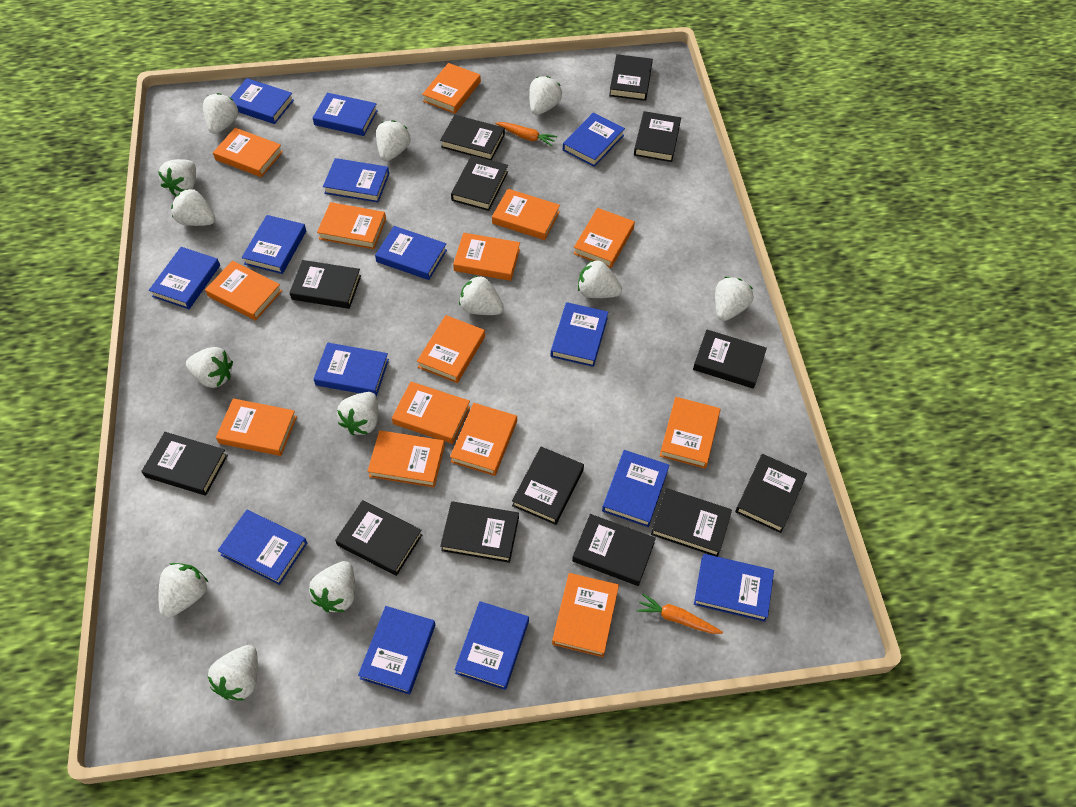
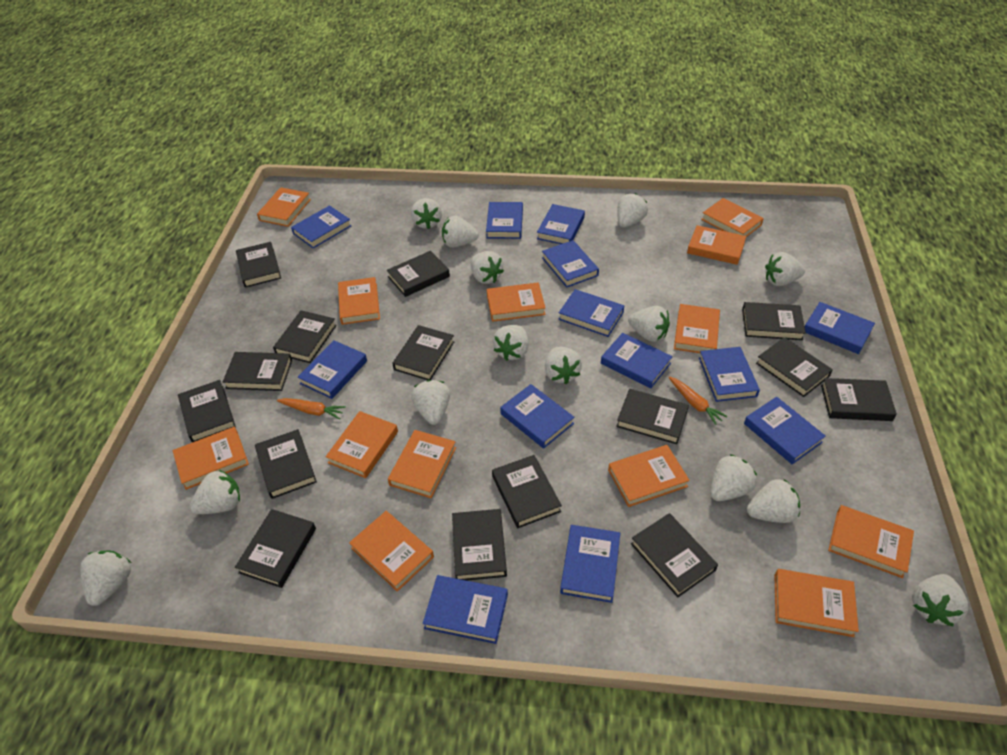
black book: 13 -> 15
blue book: 14 -> 13
orange book: 14 -> 13
white strawberry: 13 -> 14

